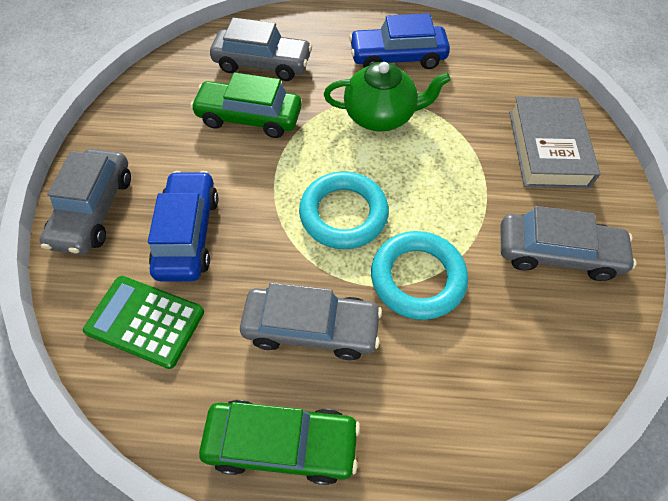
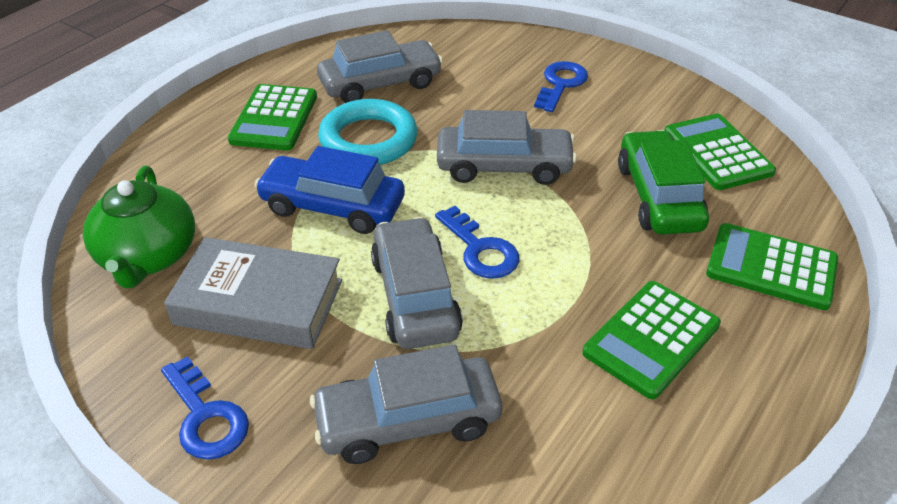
blue car: 2 -> 1
blue key: 0 -> 3
green calculator: 1 -> 4
green car: 2 -> 1
turquoise ring: 2 -> 1

